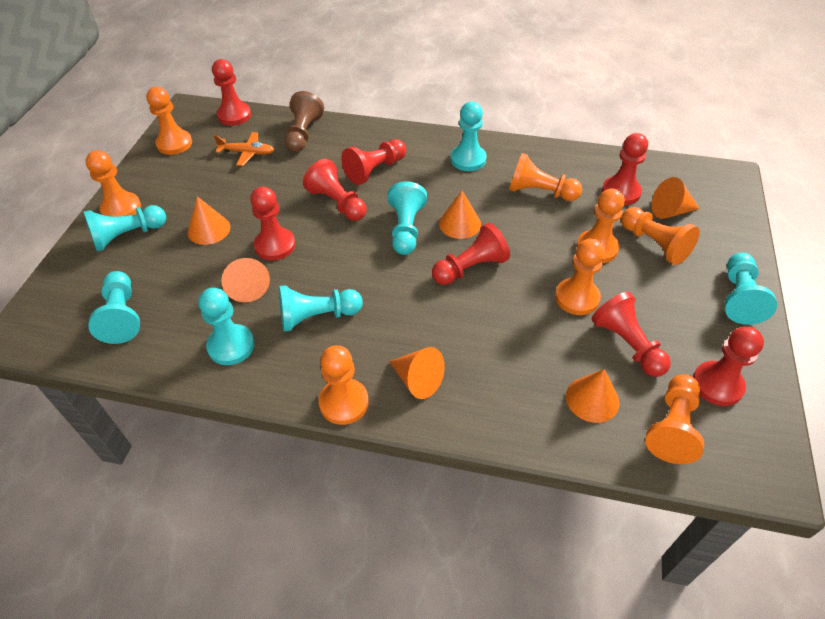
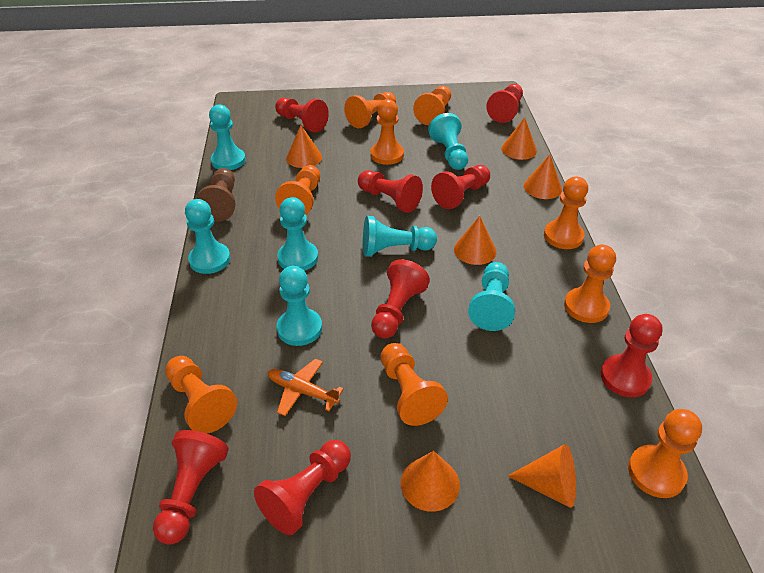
orange pawn: 8 -> 9

